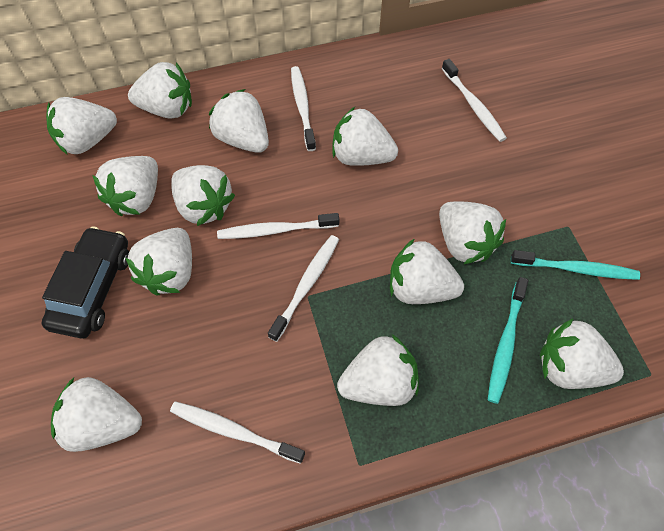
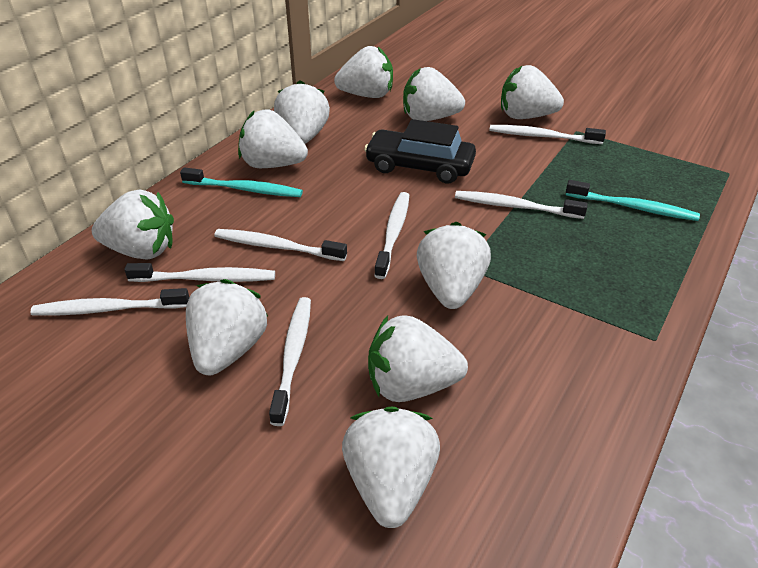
white strawberry: 12 -> 10
white toothbrush: 5 -> 7

